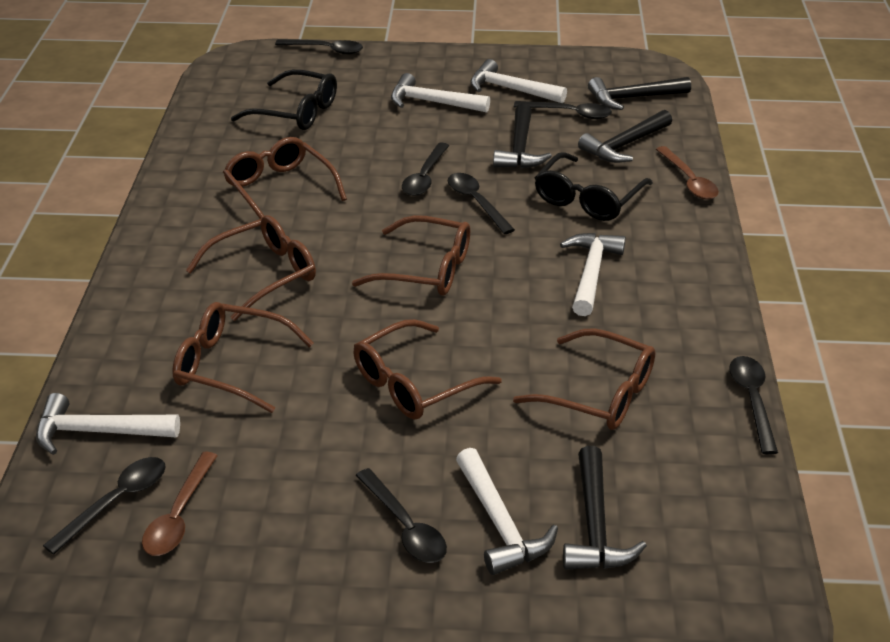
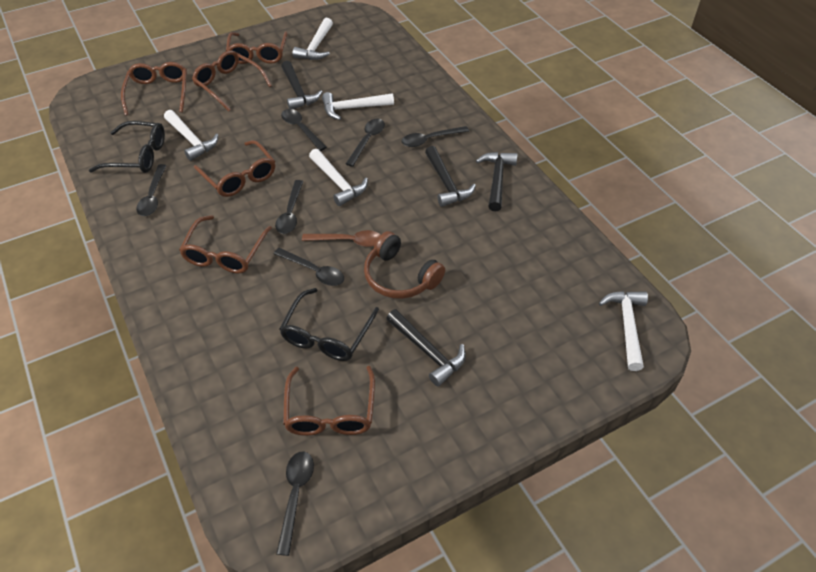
brown headphones: 0 -> 1
brown spoon: 2 -> 1

